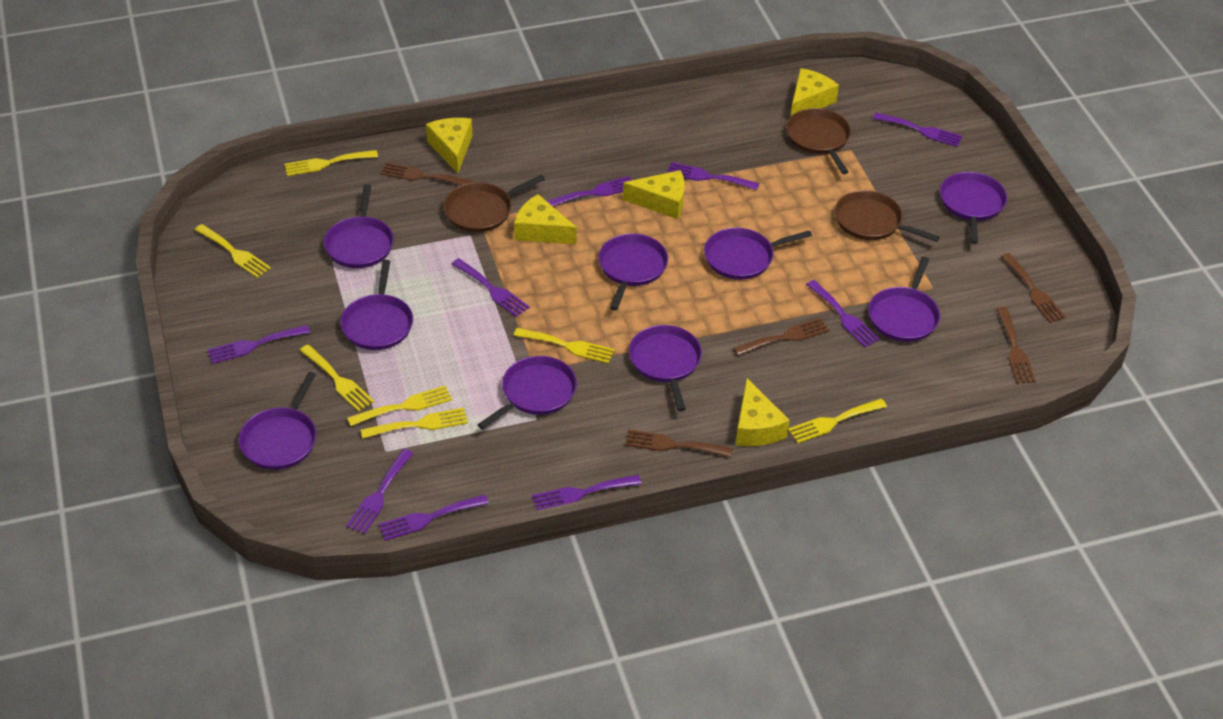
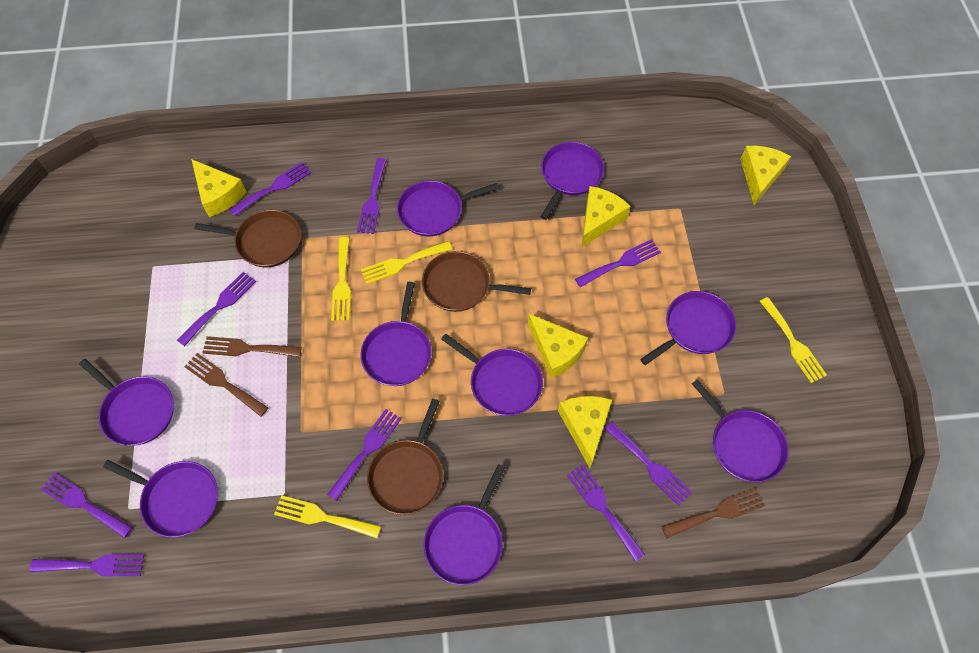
brown fork: 5 -> 3
yellow fork: 7 -> 4

